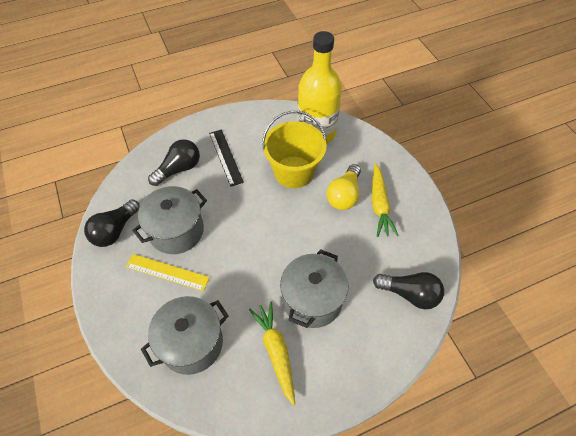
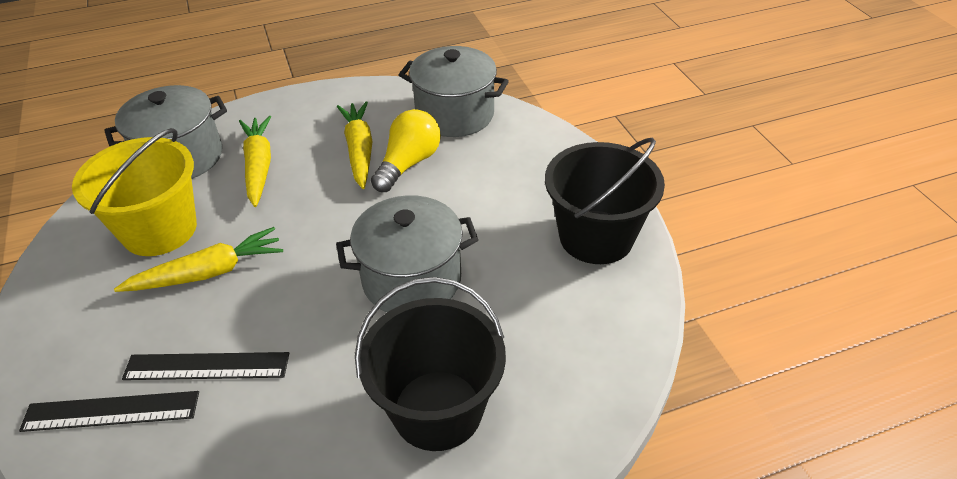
black bucket: 0 -> 2
black light bulb: 3 -> 0
black ruler: 1 -> 2
yellow bottle: 1 -> 0
yellow carrot: 2 -> 3
yellow ruler: 1 -> 0

